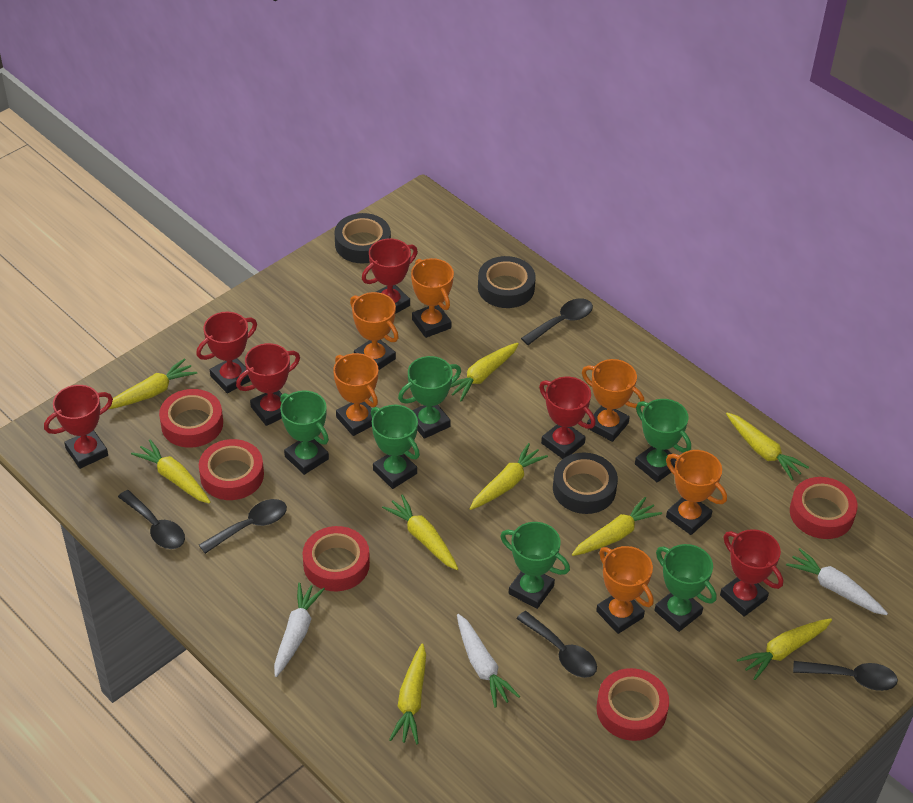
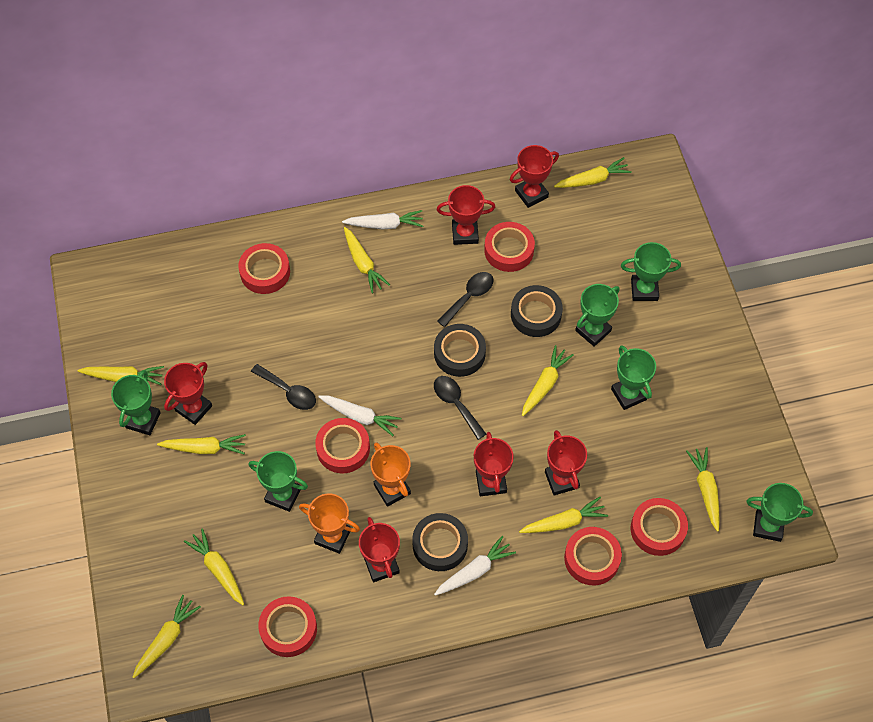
black spoon: 5 -> 3
orange trophy: 6 -> 2
red tape: 5 -> 6

